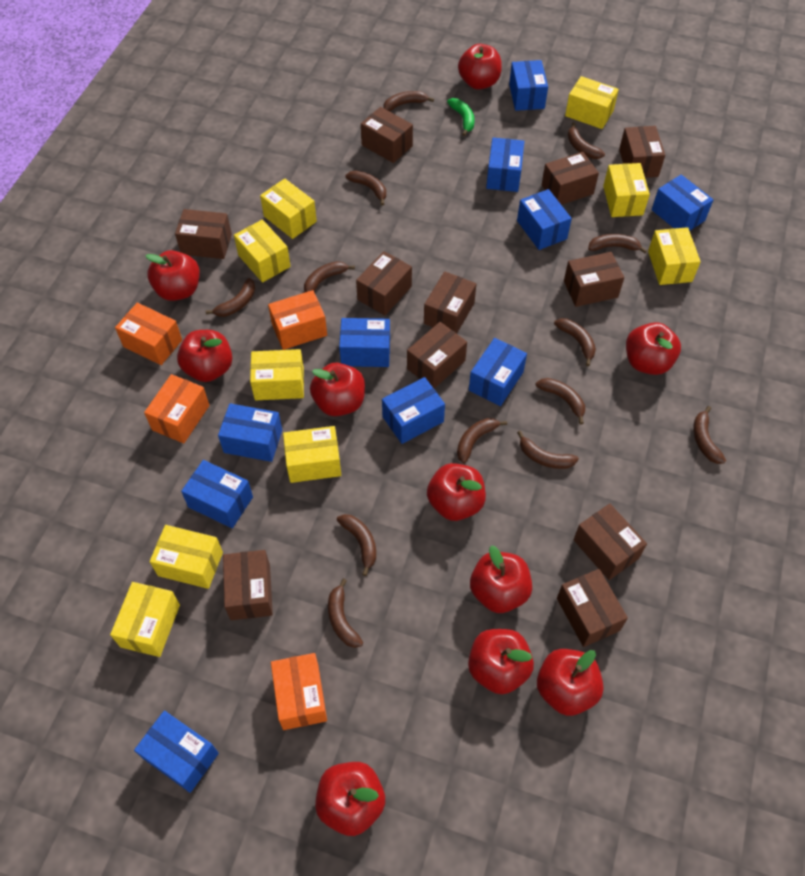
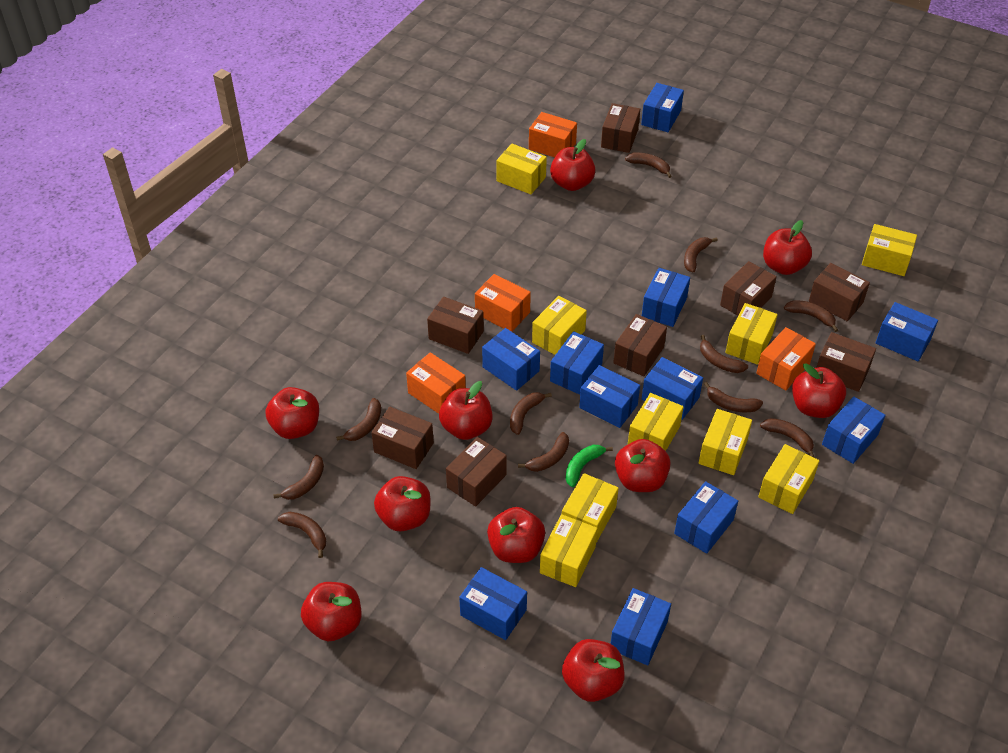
blue box: 10 -> 11
brown banana: 13 -> 11
brown box: 11 -> 8

